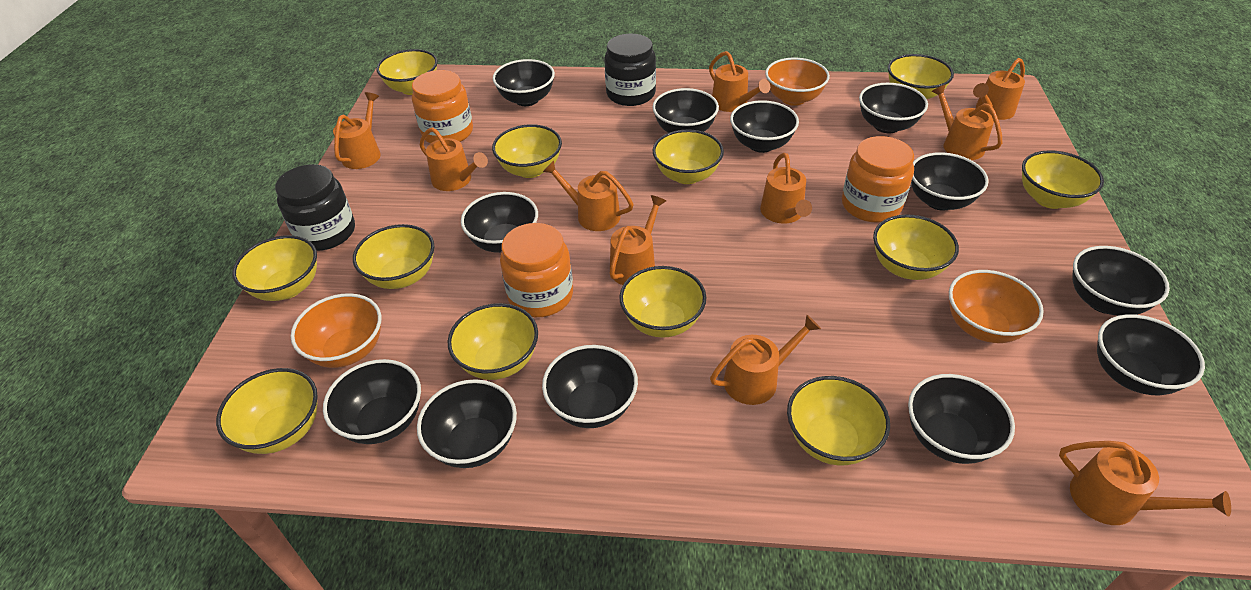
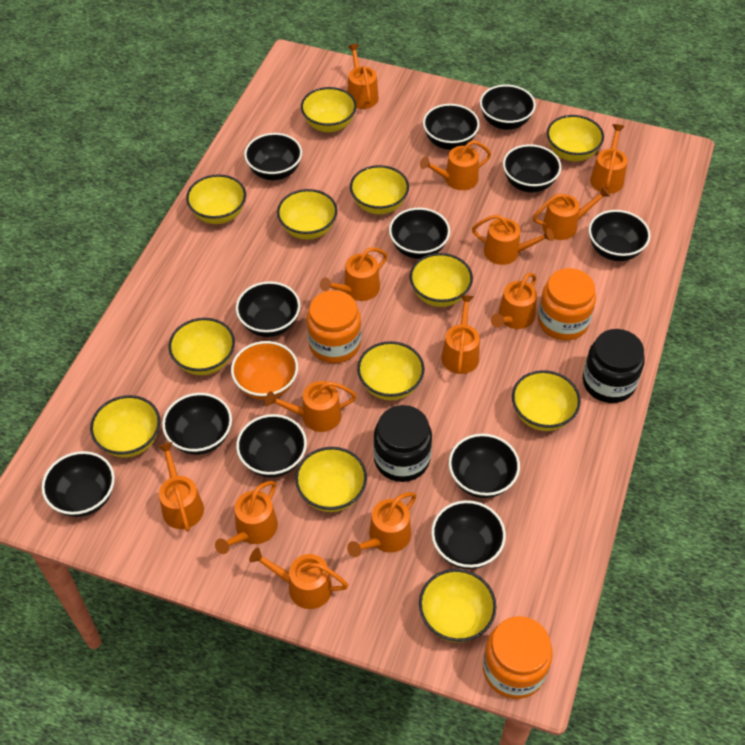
orange bowl: 3 -> 1
orange watering can: 10 -> 13

